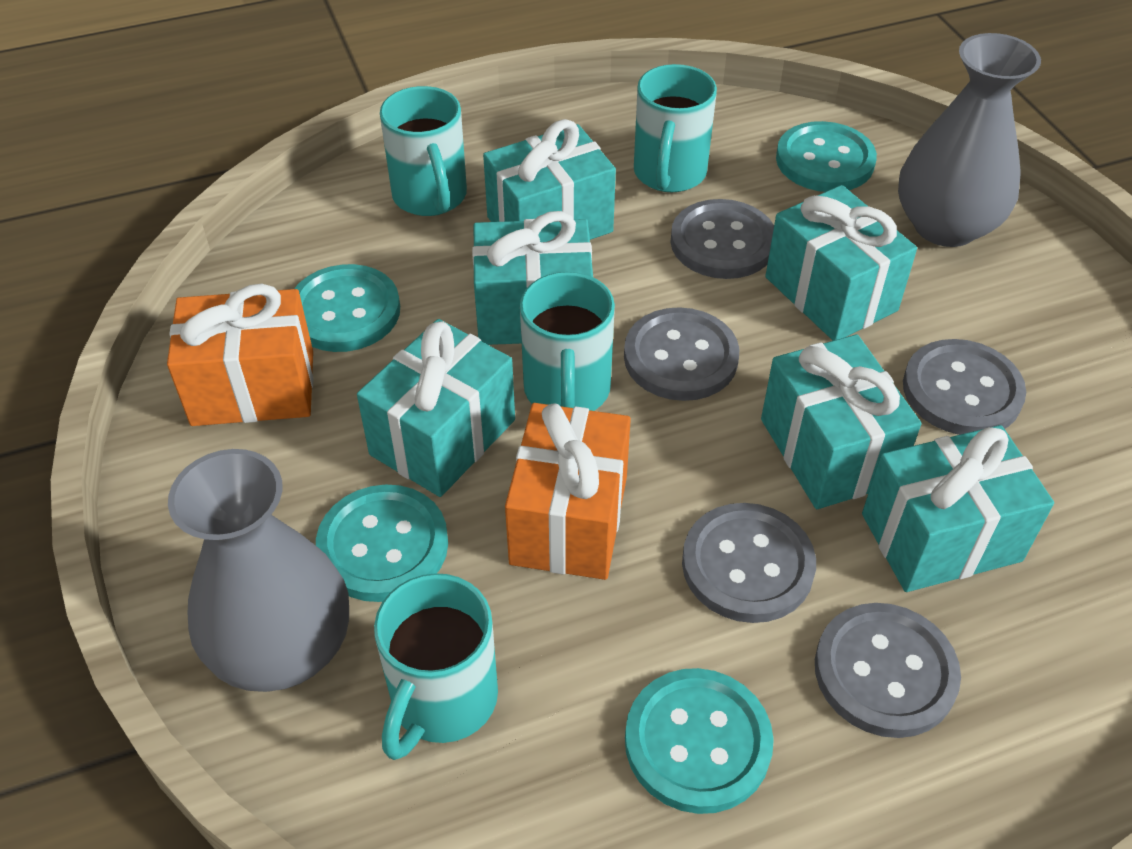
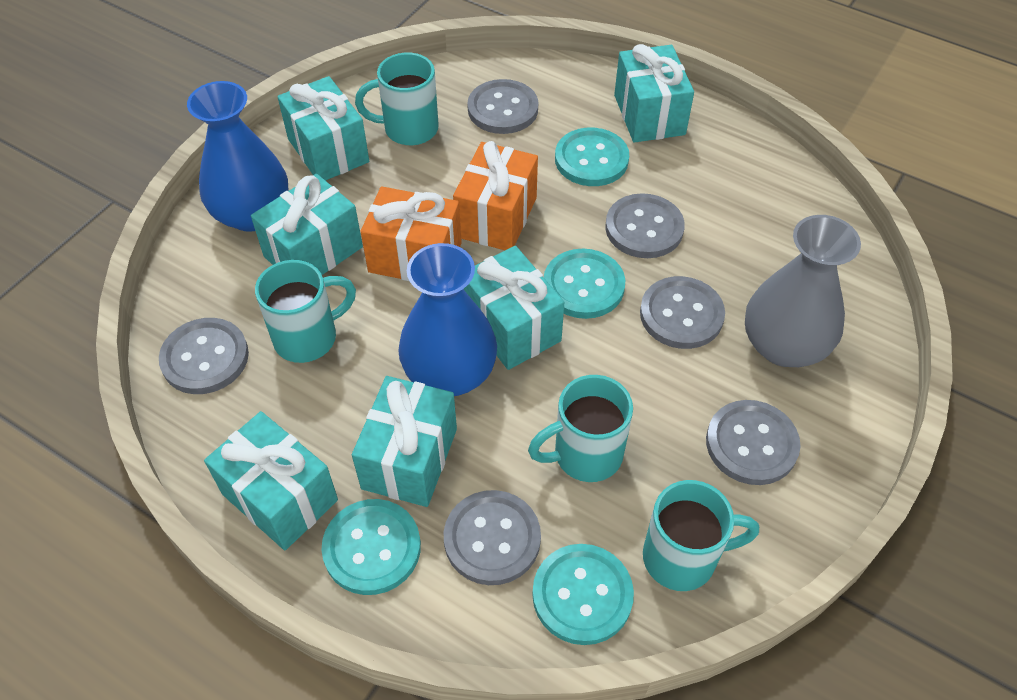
blue vase: 0 -> 2
grey button: 5 -> 6
grey vase: 2 -> 1

